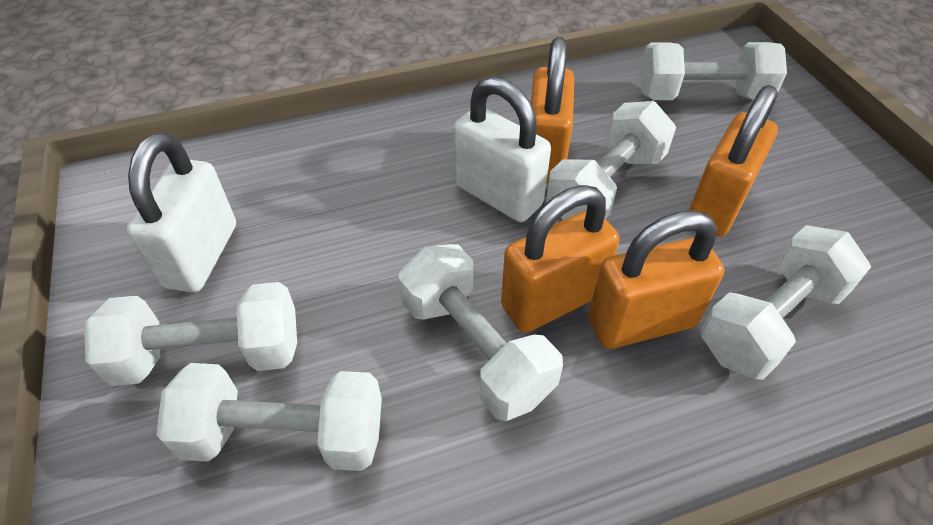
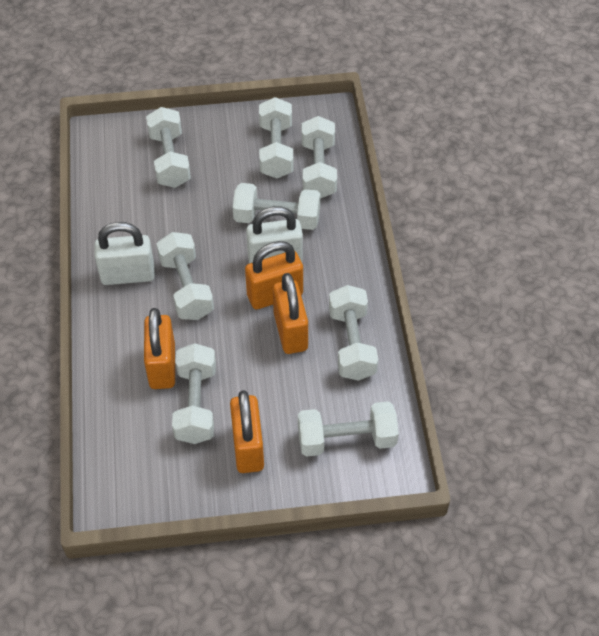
white dumbbell: 6 -> 8

